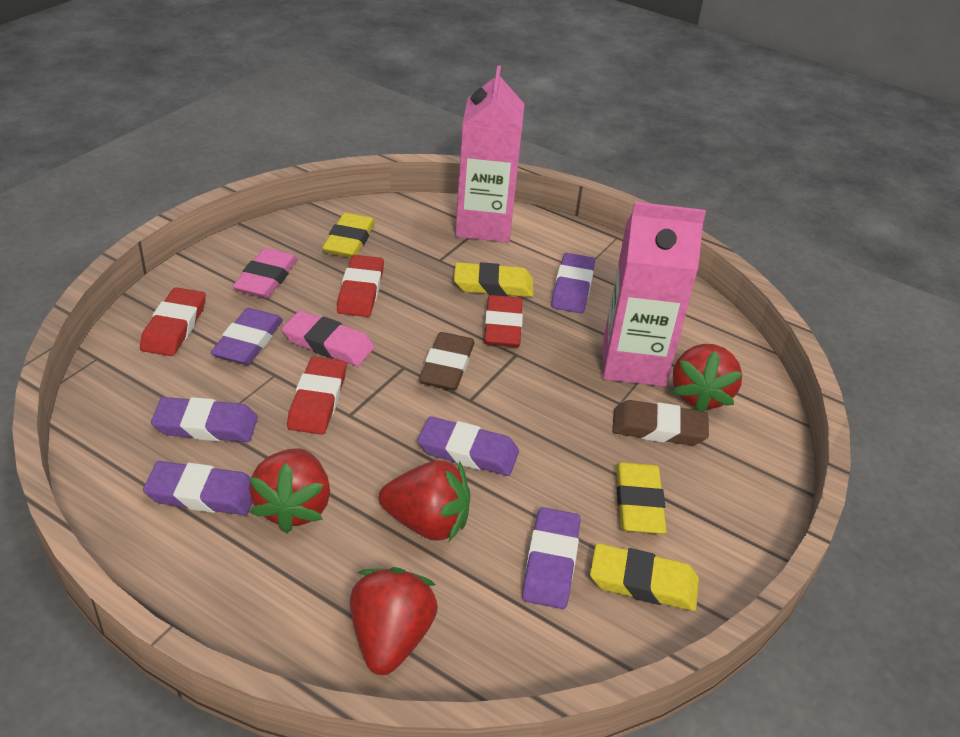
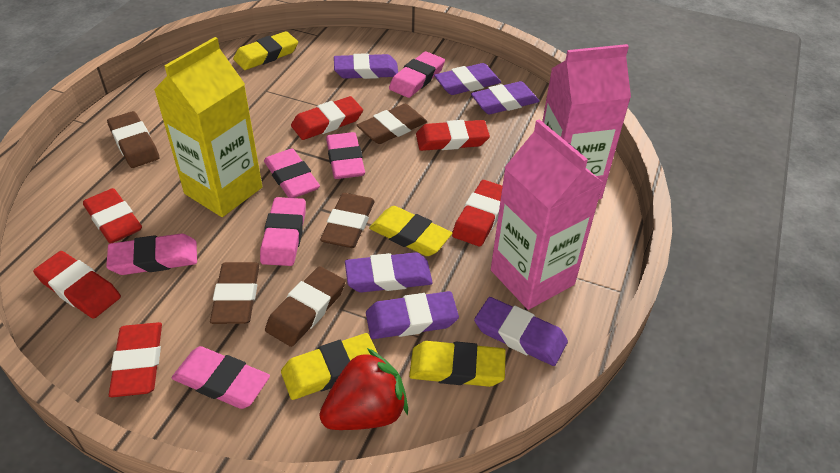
brown eraser: 2 -> 5
pink eraser: 2 -> 6
red eraser: 4 -> 6
red strawberry: 4 -> 1
yellow carton: 0 -> 1

